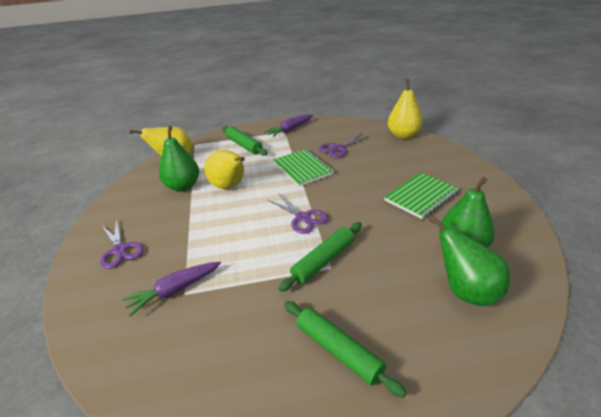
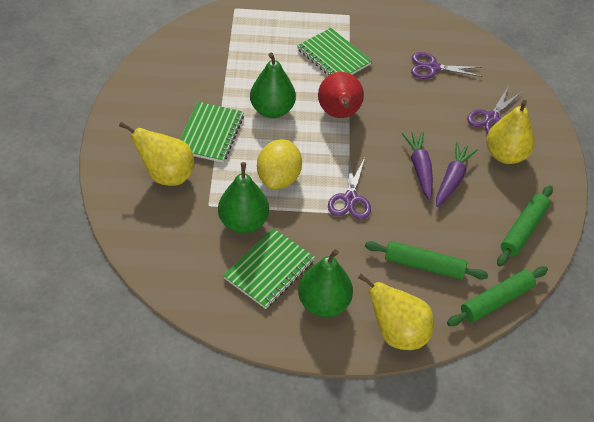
green notebook: 2 -> 3
red pear: 0 -> 1
yellow lemon: 0 -> 1

